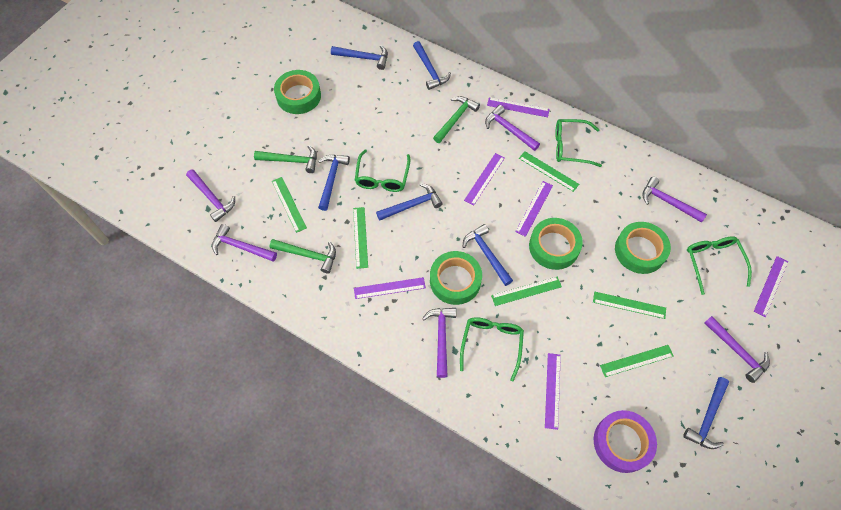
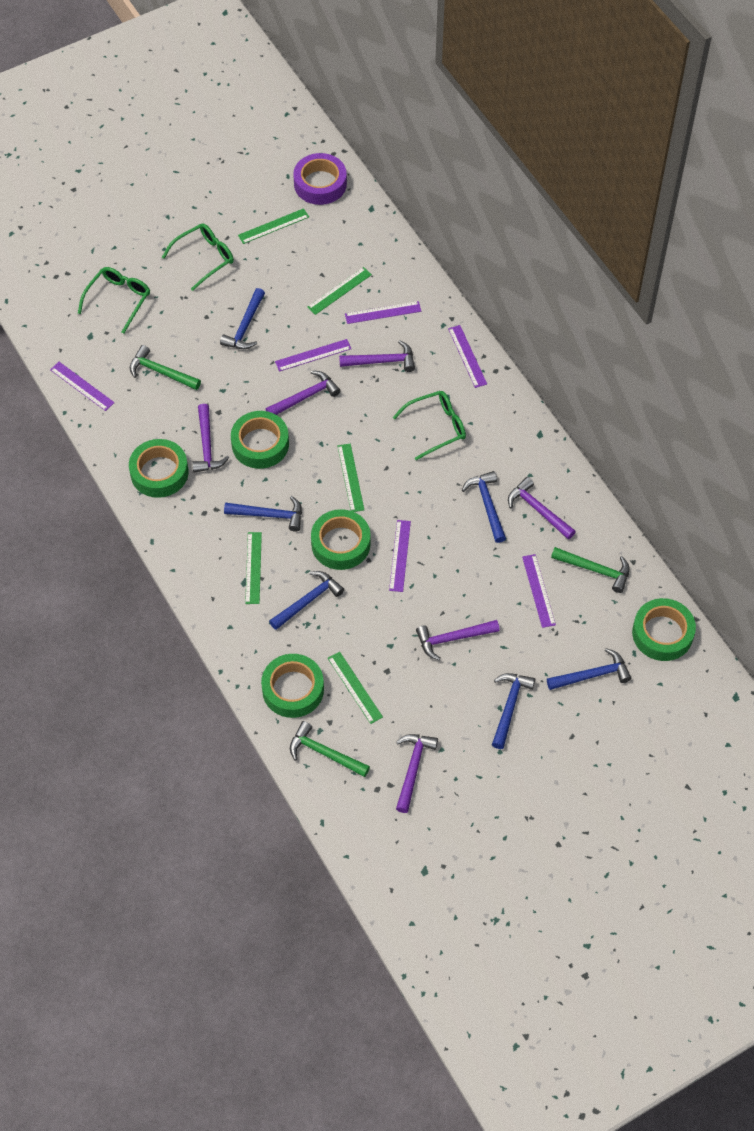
green glasses: 4 -> 3
green ruler: 6 -> 5
green tape: 4 -> 5

